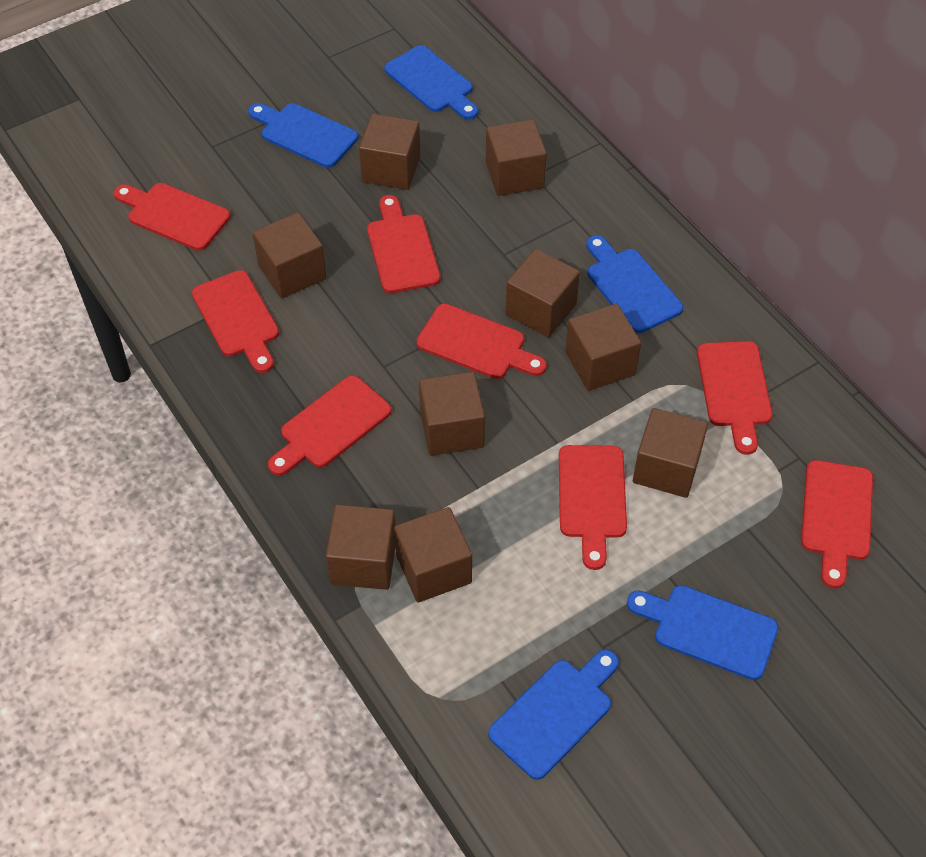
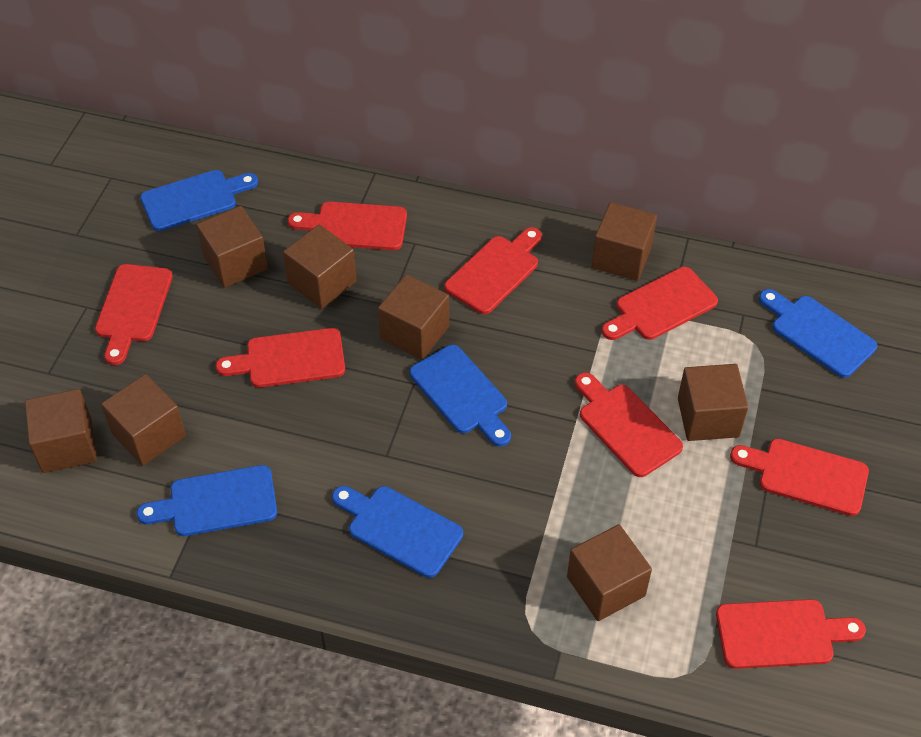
brown cube: 9 -> 8

